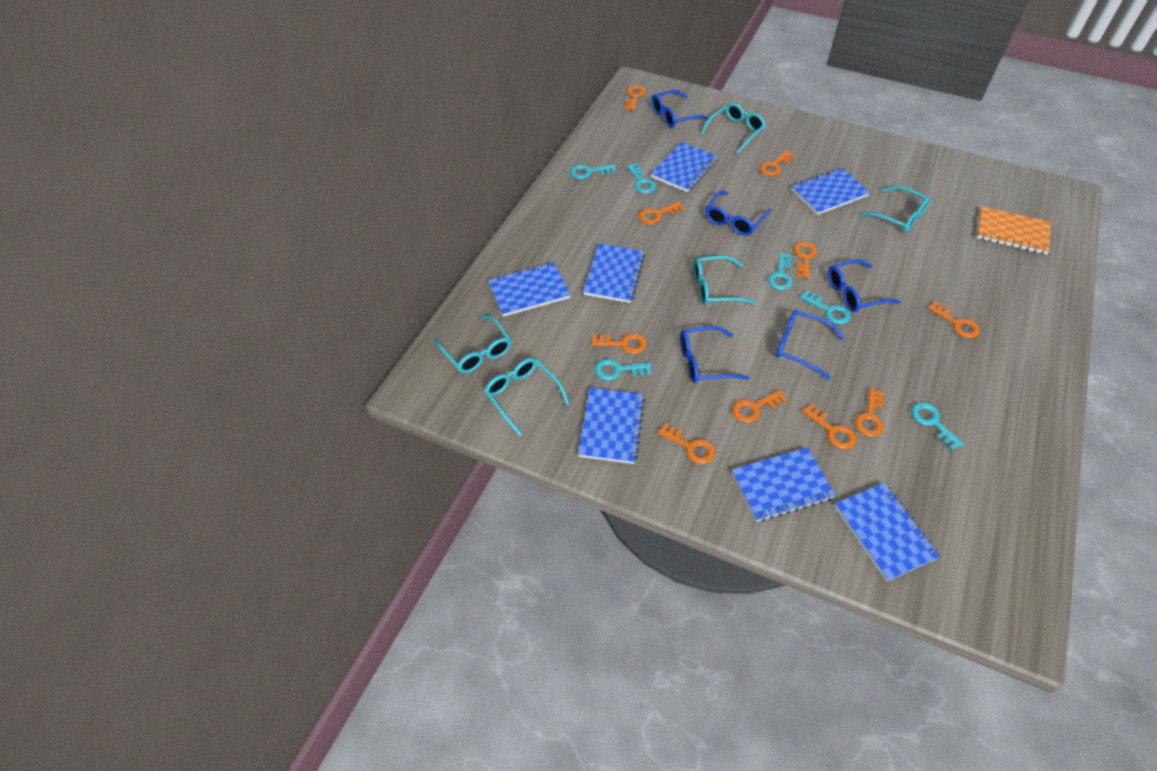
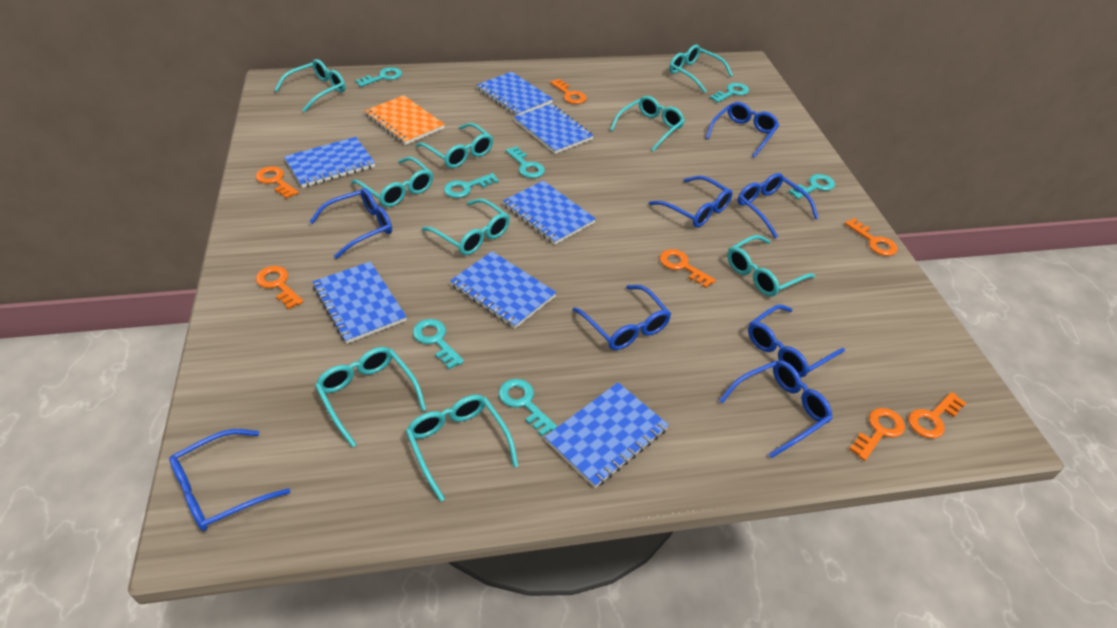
blue glasses: 5 -> 8
orange key: 10 -> 7
turquoise glasses: 5 -> 9
turquoise key: 6 -> 7

